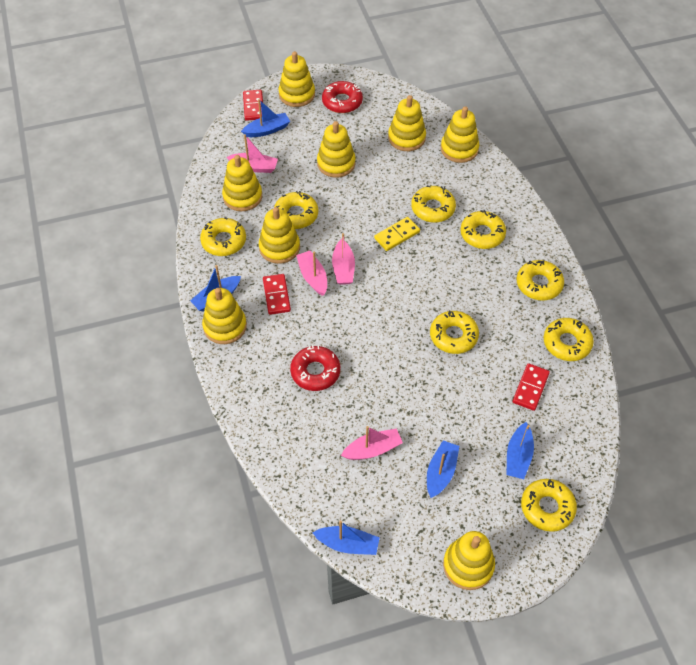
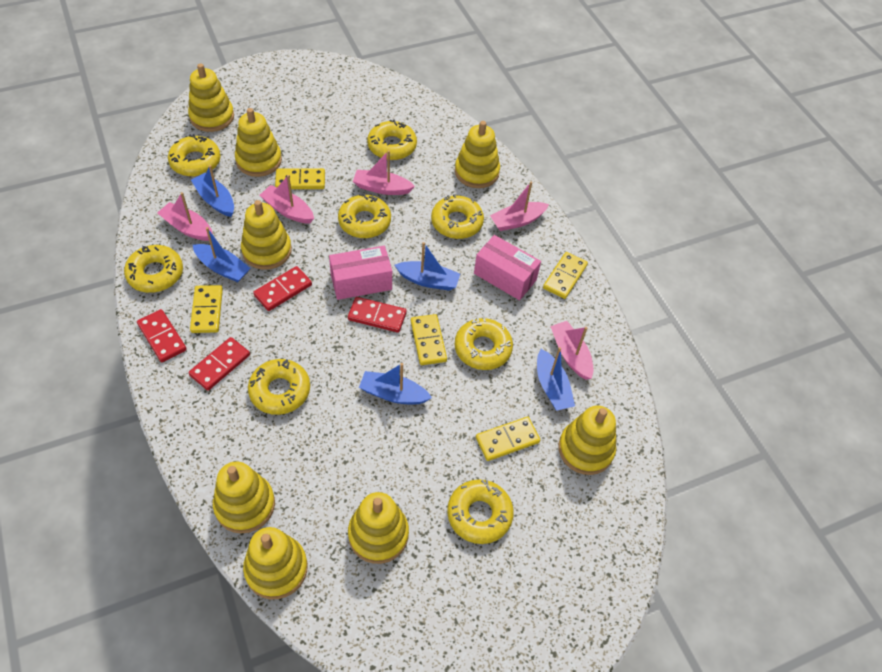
pink boat: 4 -> 5
pink box: 0 -> 2
red domino: 3 -> 4
red donut: 2 -> 0
yellow domino: 1 -> 5

